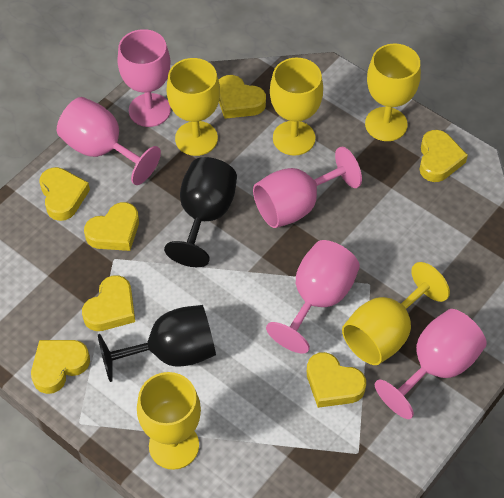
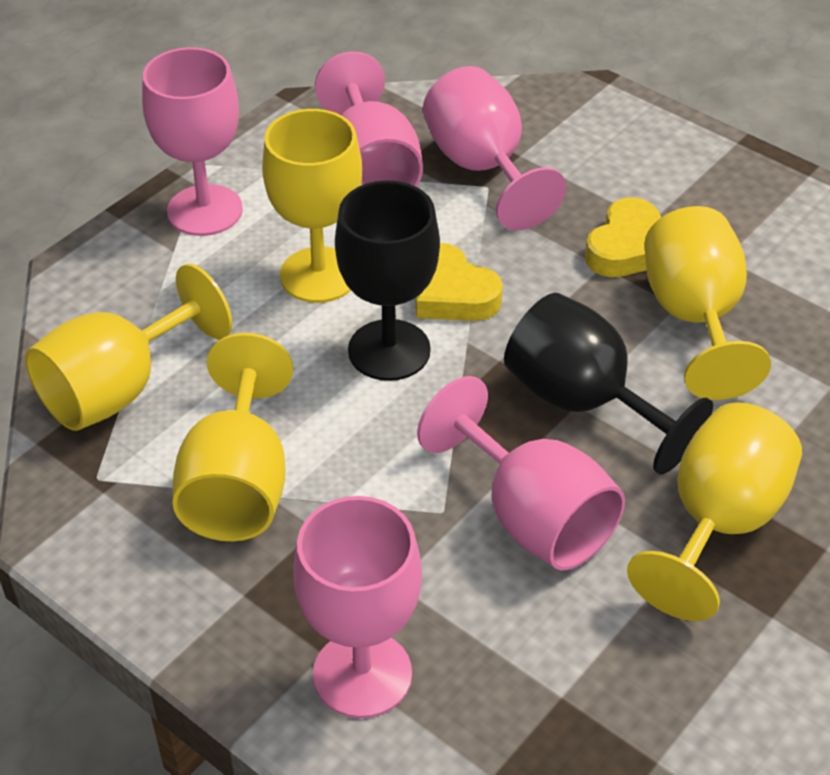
yellow heart: 7 -> 2

